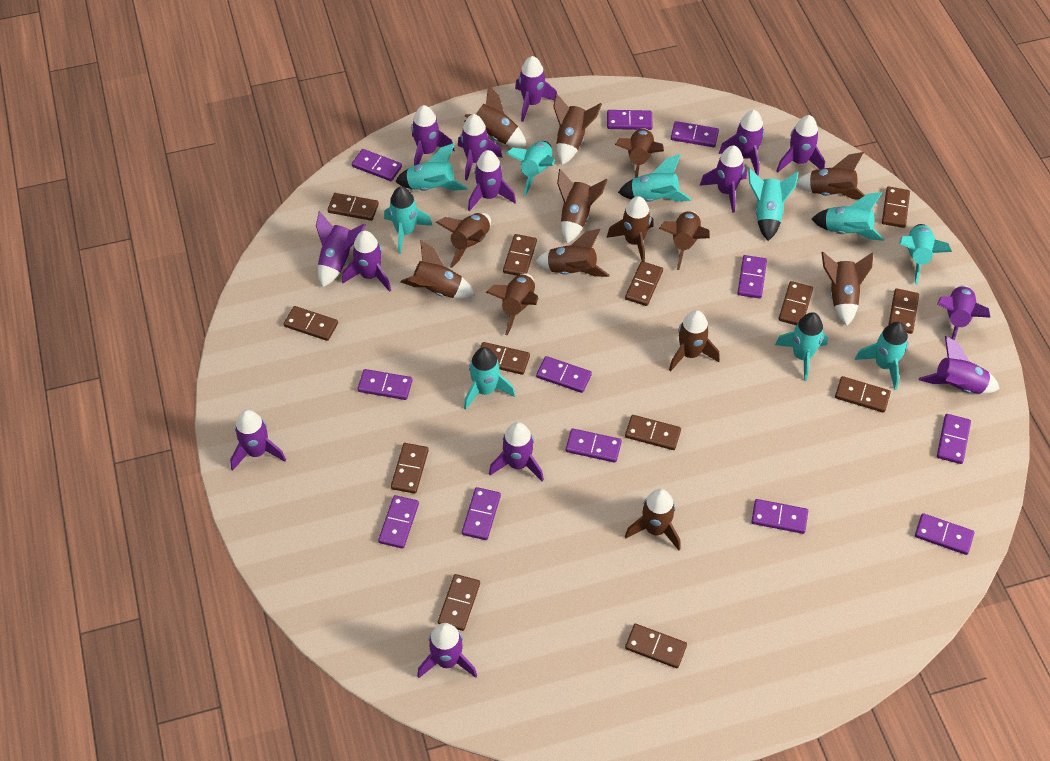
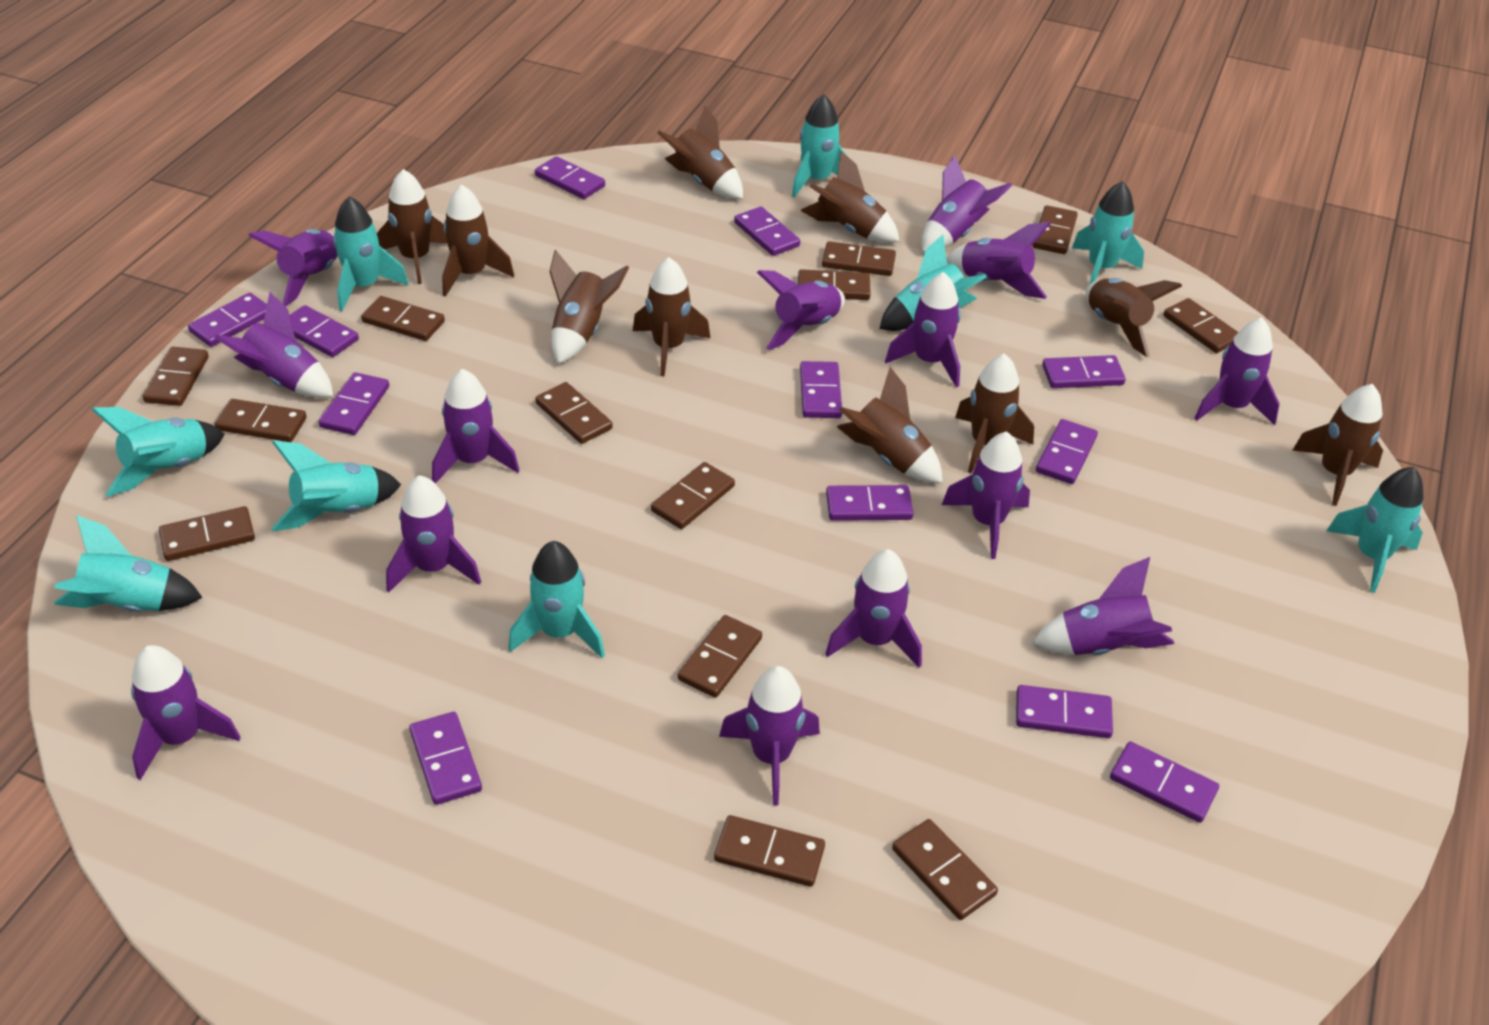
brown rocket: 14 -> 10
turquoise rocket: 10 -> 9

